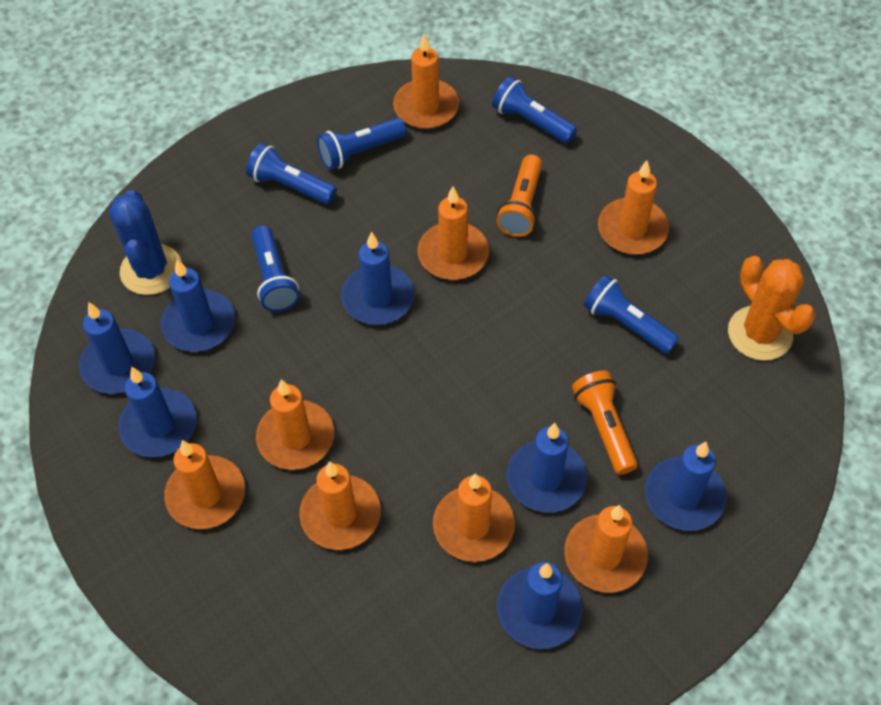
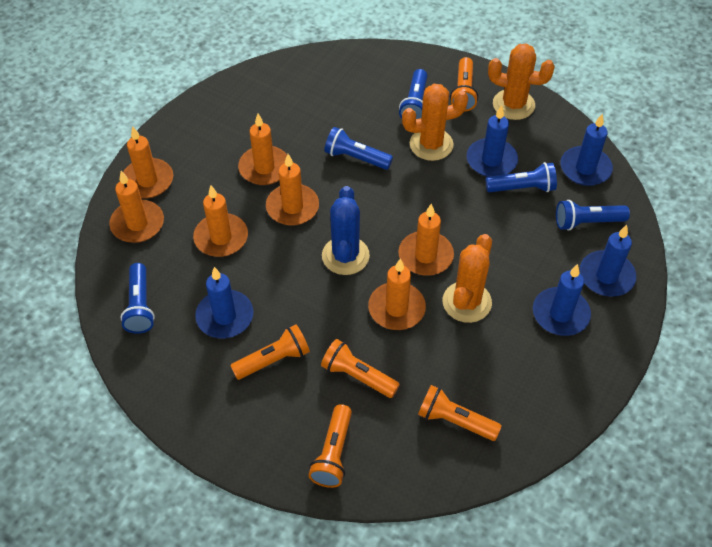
blue candle: 7 -> 5
orange cactus: 1 -> 3
orange candle: 8 -> 7
orange flashlight: 2 -> 5

